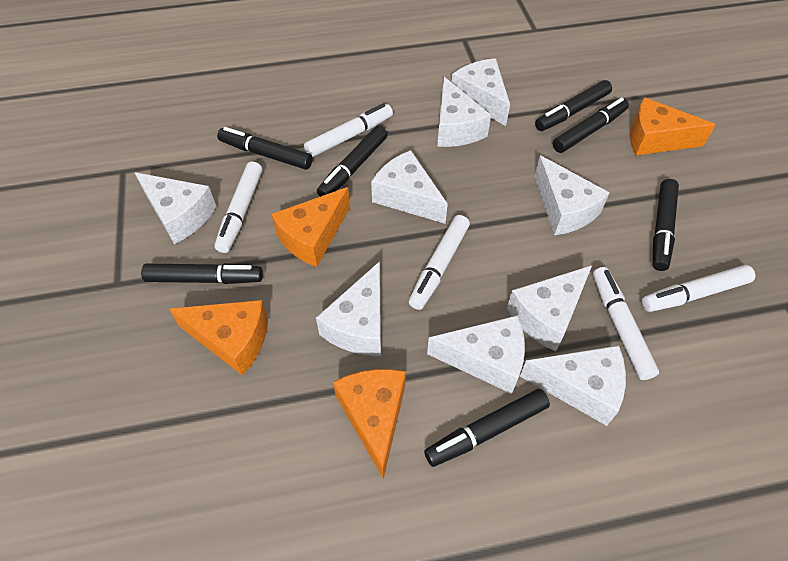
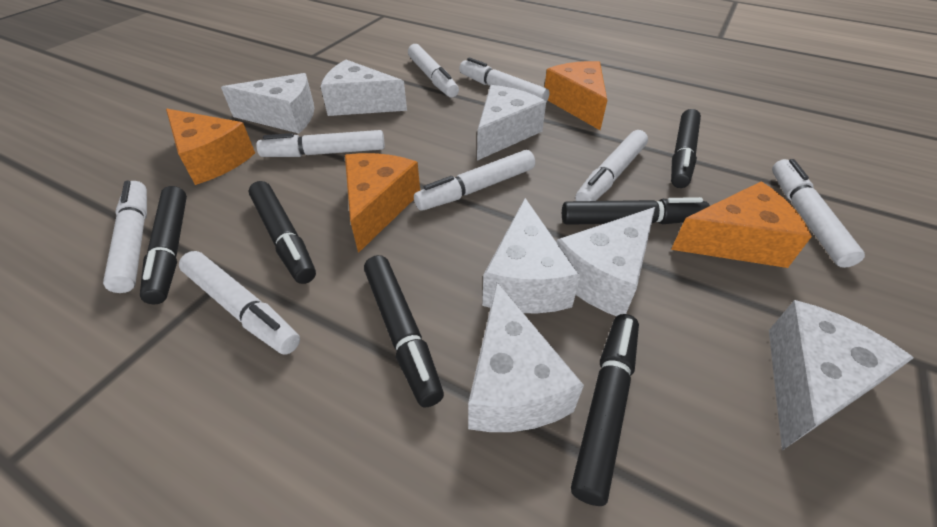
black marker: 7 -> 6
white cheese: 9 -> 7
white marker: 5 -> 8

